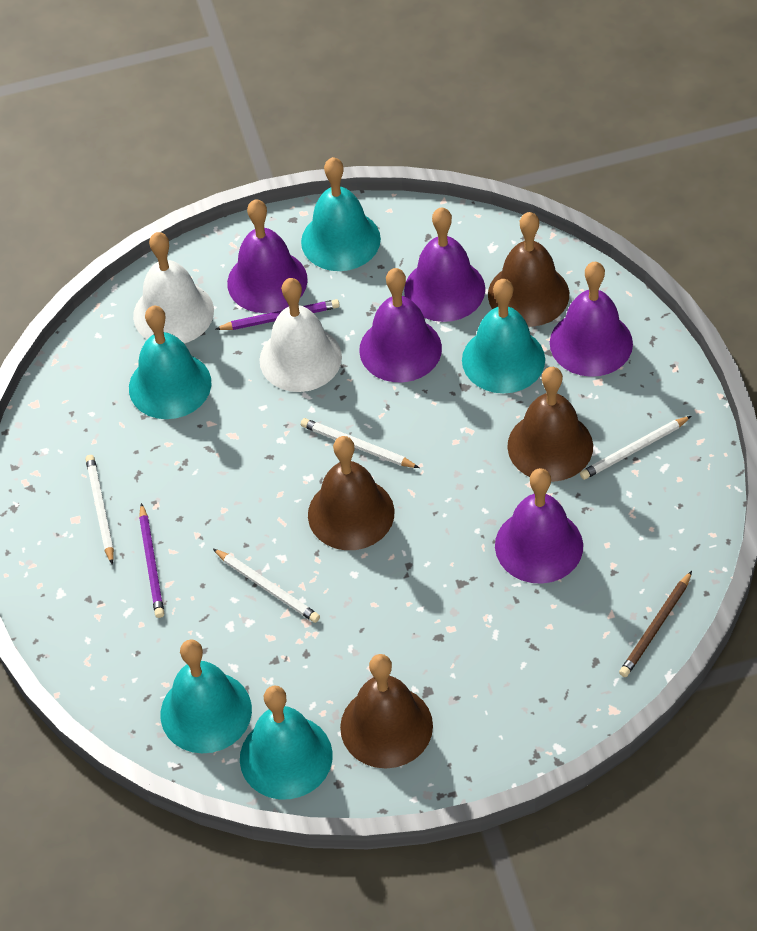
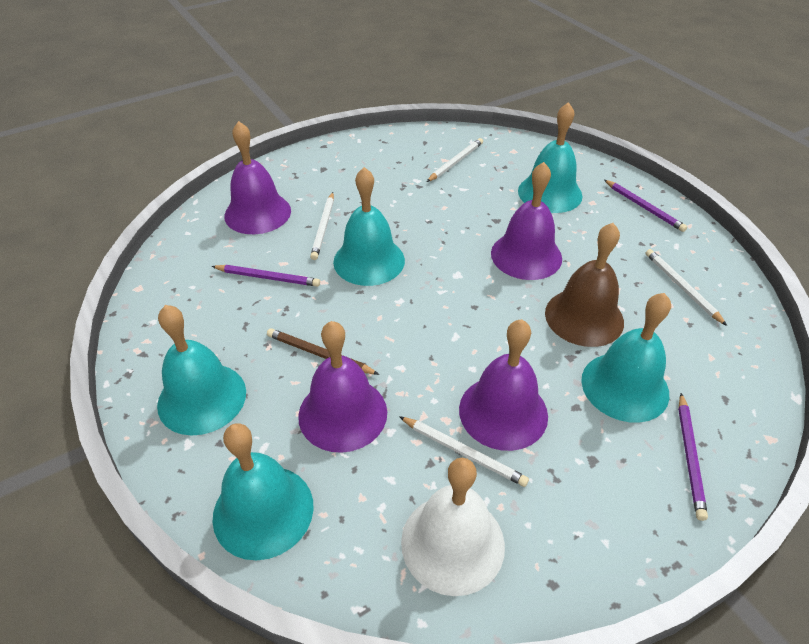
brown bell: 4 -> 1
purple bell: 5 -> 4
purple pencil: 2 -> 3
white bell: 2 -> 1

